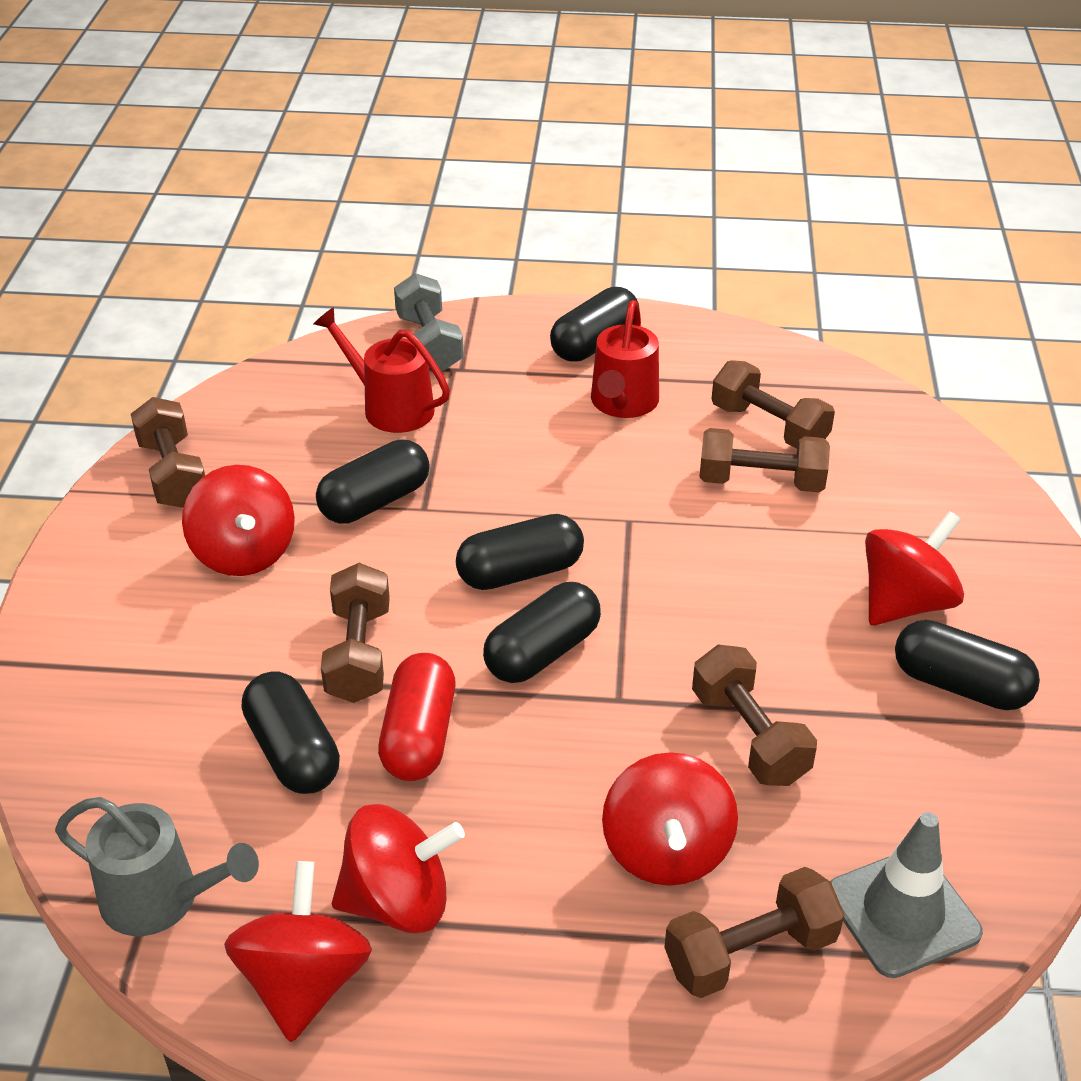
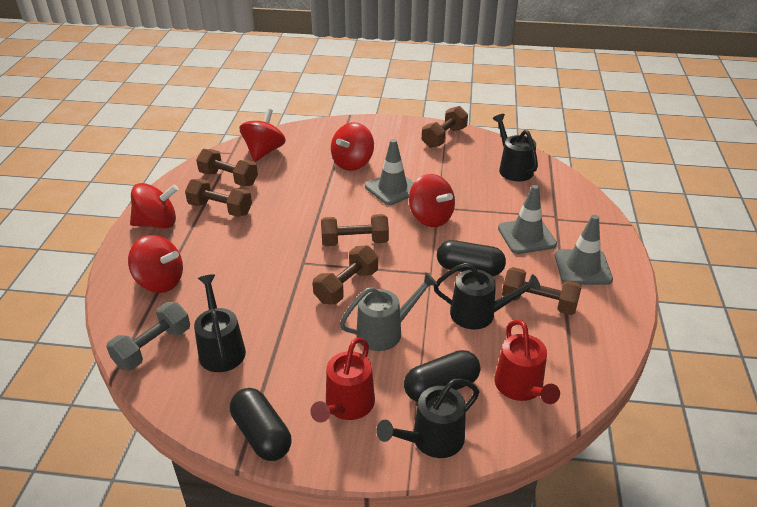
black capsule: 6 -> 3
black watering can: 0 -> 4
grey traffic cone: 1 -> 3
red capsule: 1 -> 0

